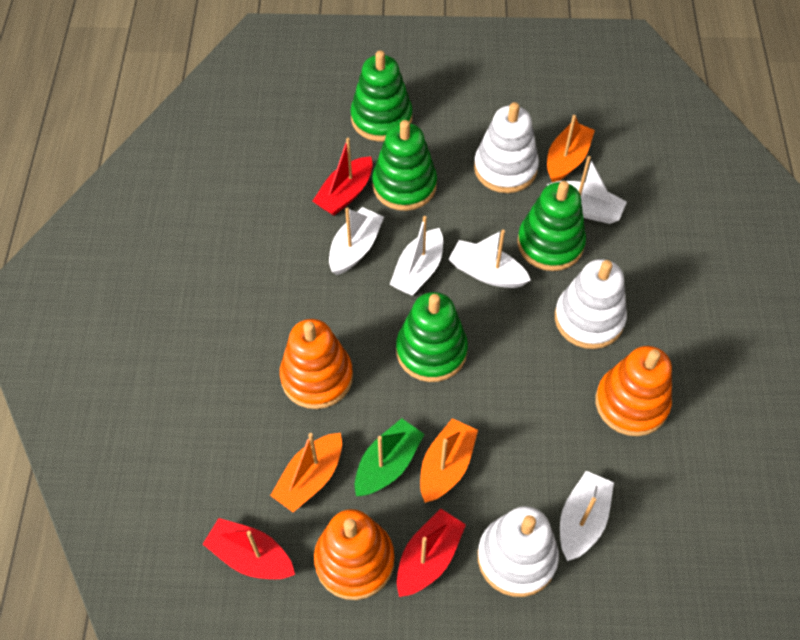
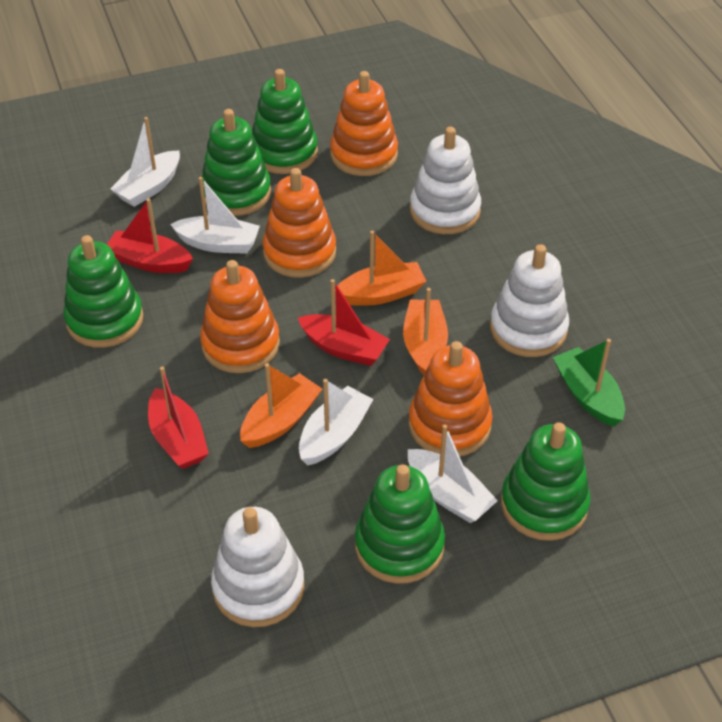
green stacking toy: 4 -> 5
orange stacking toy: 3 -> 4
white boat: 5 -> 4

